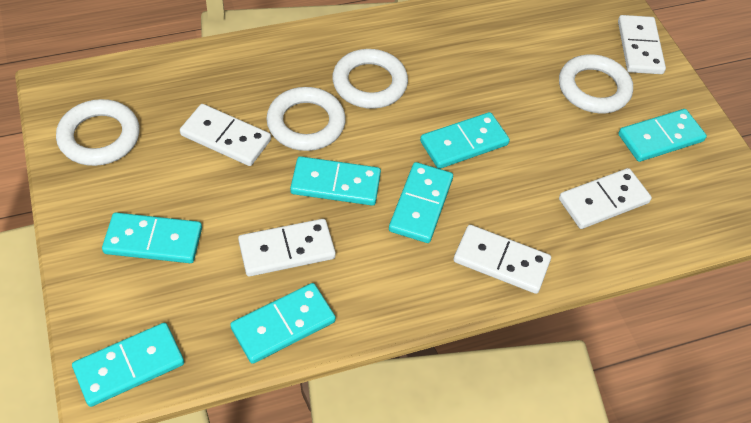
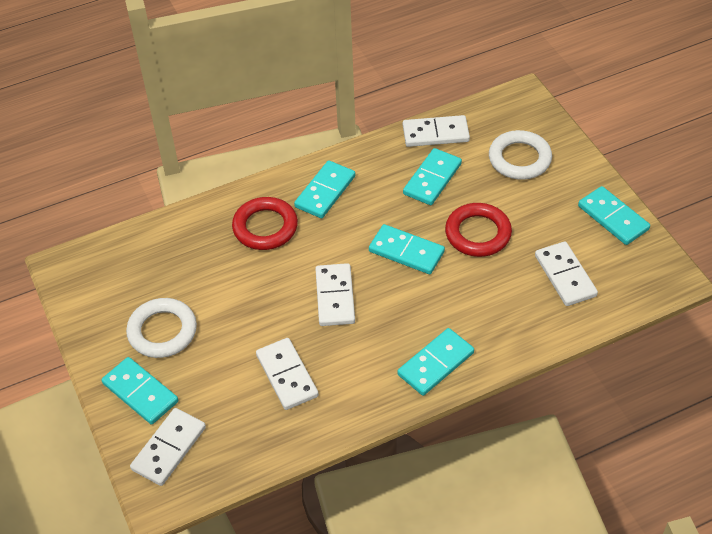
red ring: 0 -> 2
turquoise domino: 7 -> 6
white ring: 4 -> 2

